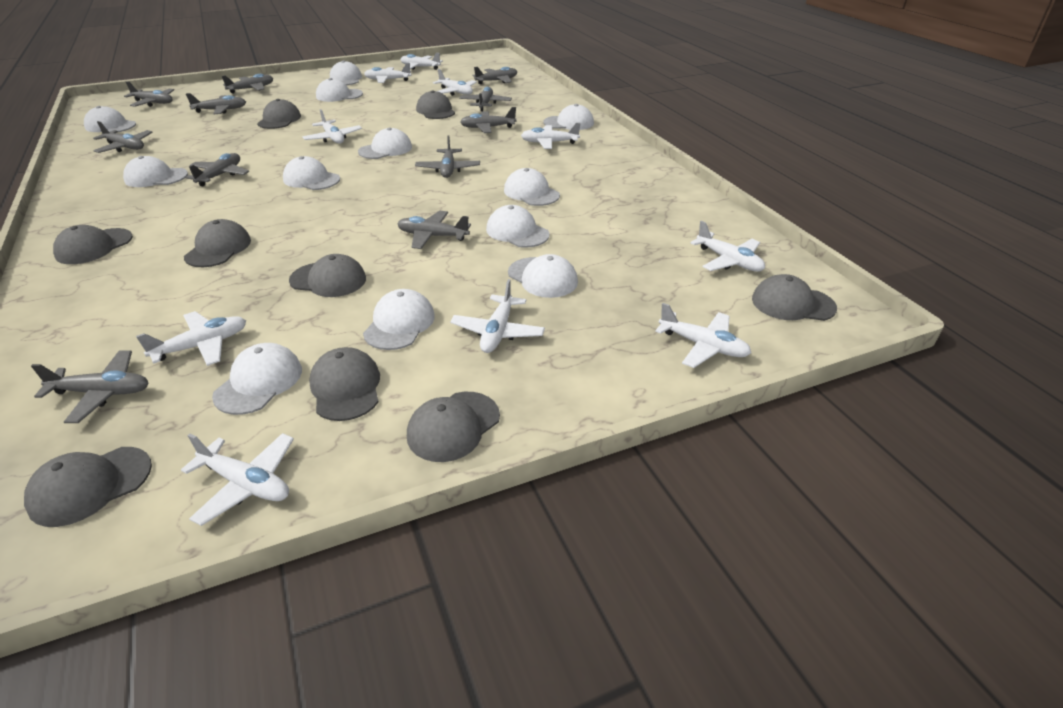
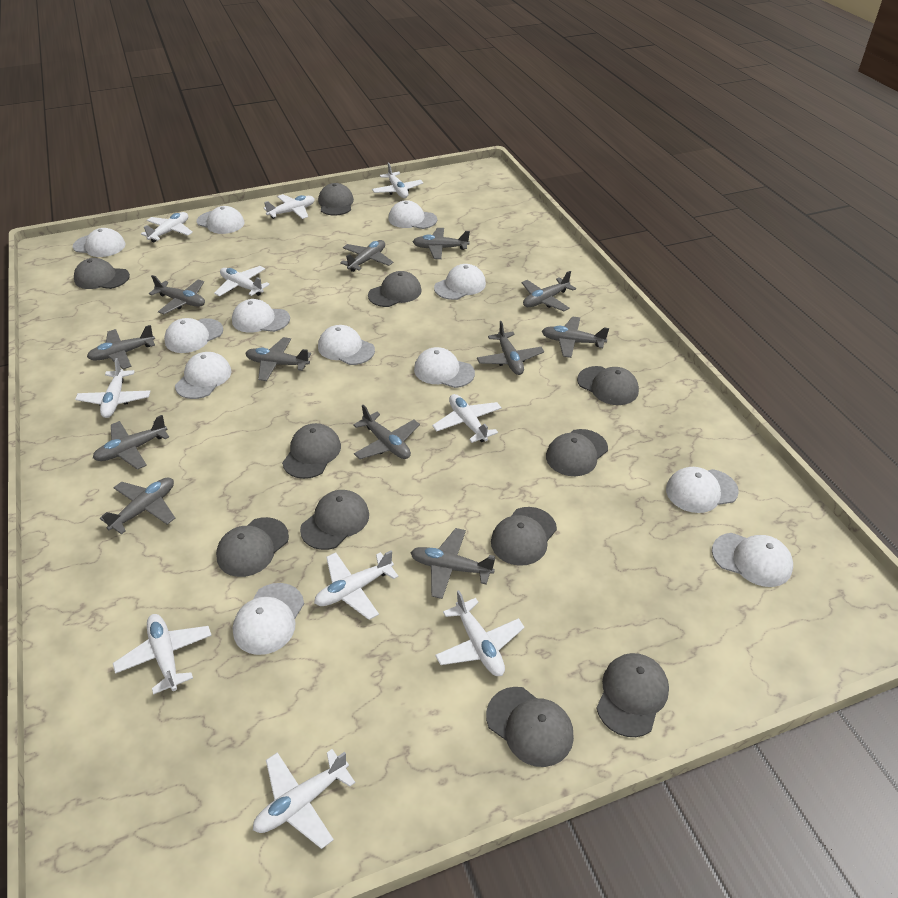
grey cap: 9 -> 11
grey plane: 11 -> 12

